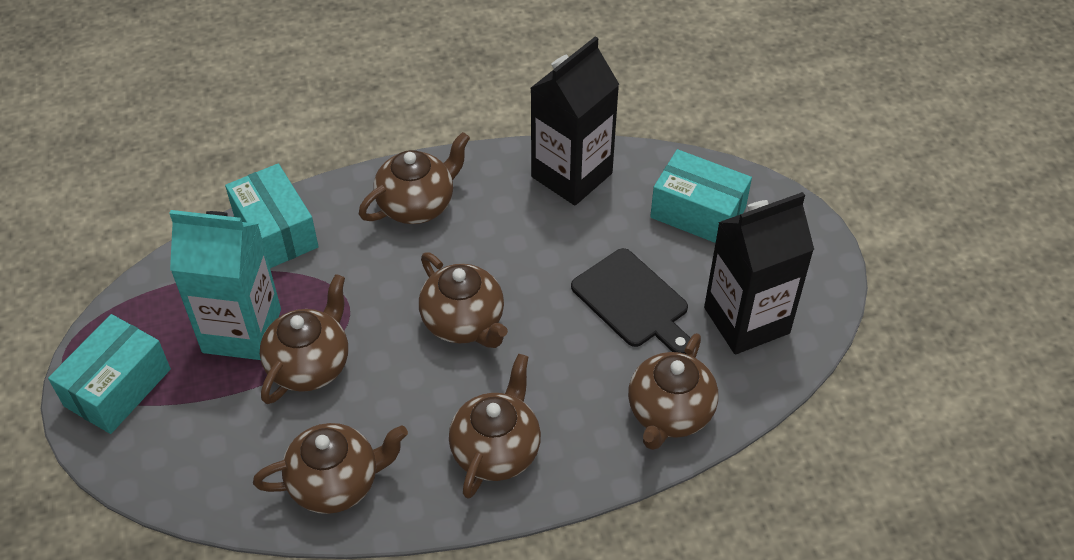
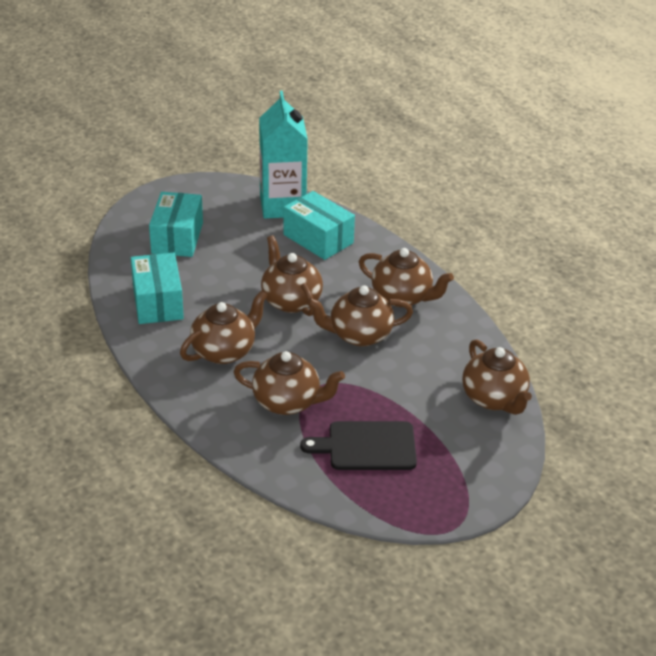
black carton: 2 -> 0

